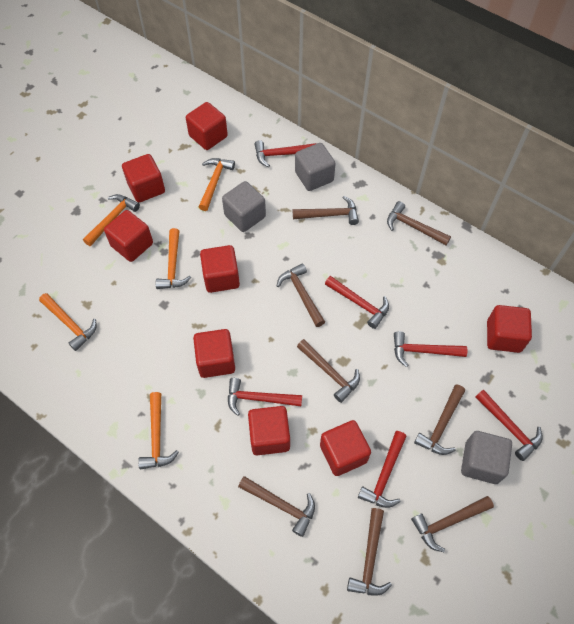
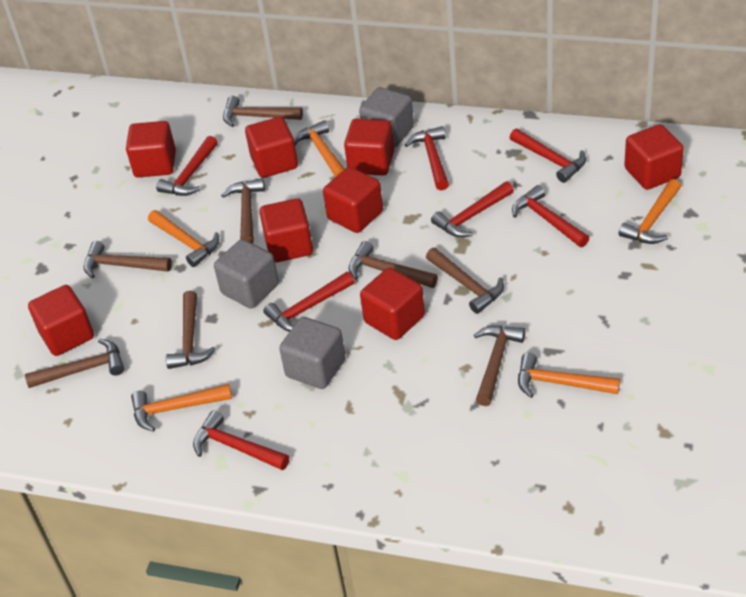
red hammer: 6 -> 7

